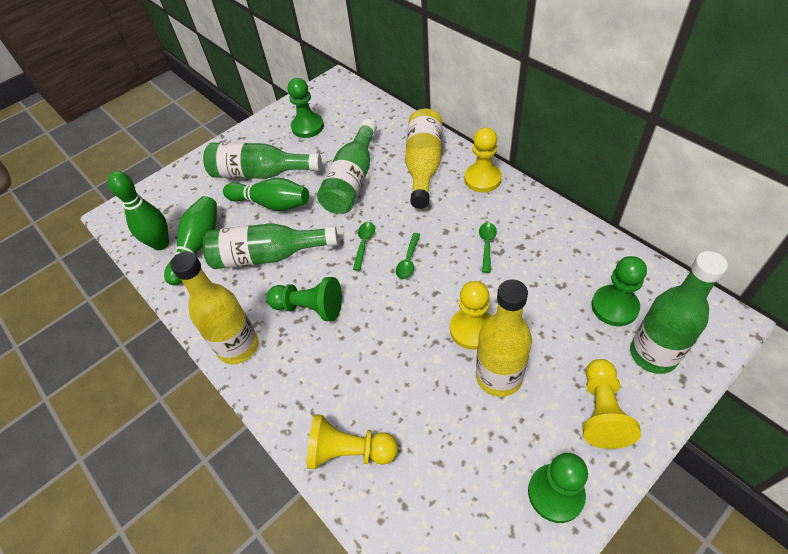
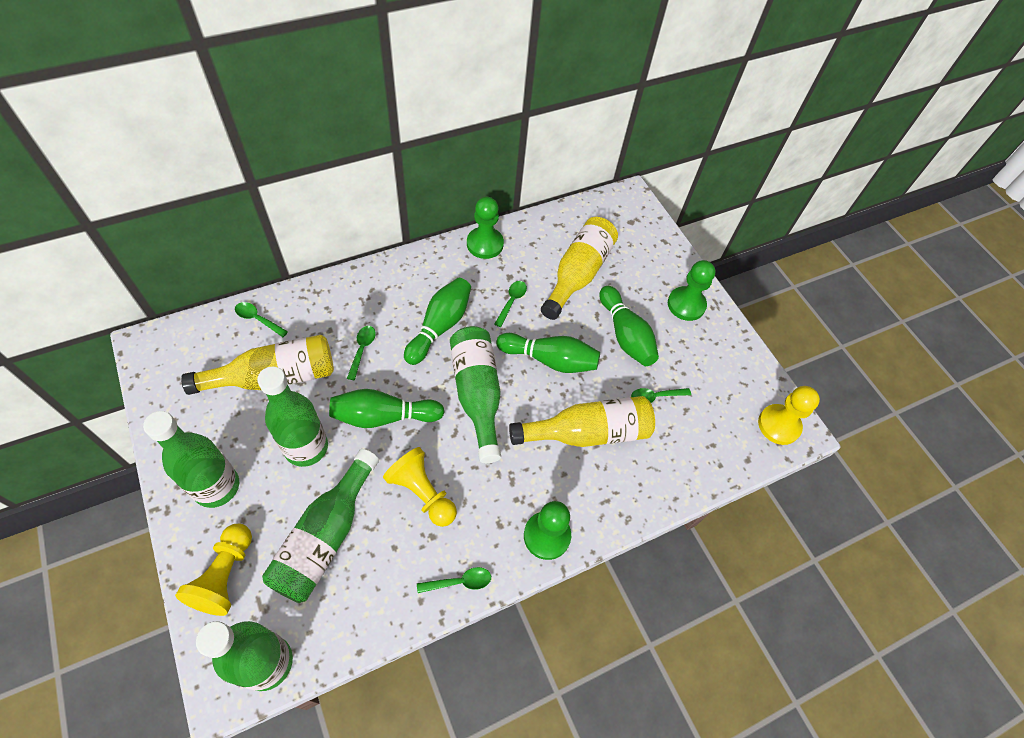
green bottle: 4 -> 5
green bowling pin: 3 -> 4
green pawn: 4 -> 3
green spoon: 3 -> 5
yellow pawn: 4 -> 3

